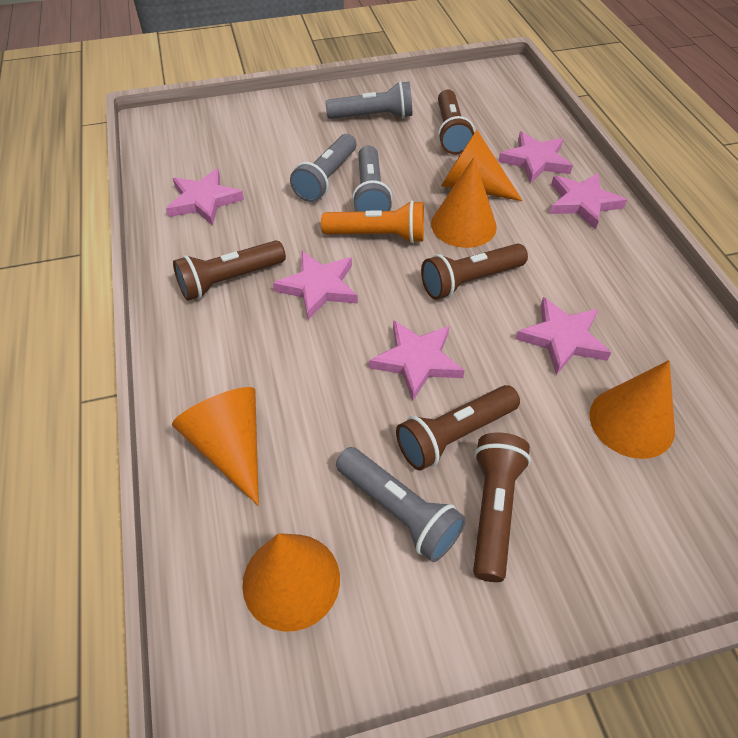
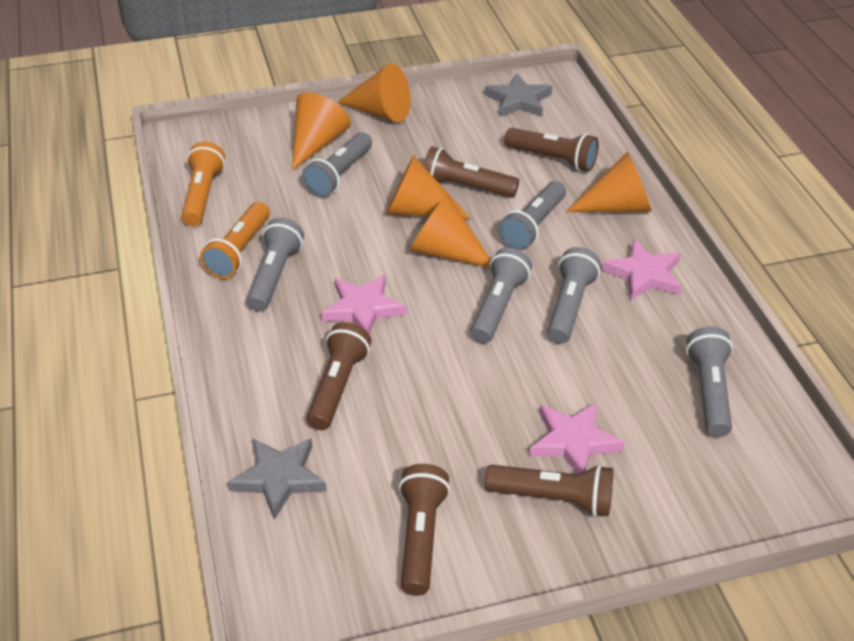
grey flashlight: 4 -> 6
grey star: 0 -> 2
orange flashlight: 1 -> 2
pink star: 6 -> 3

